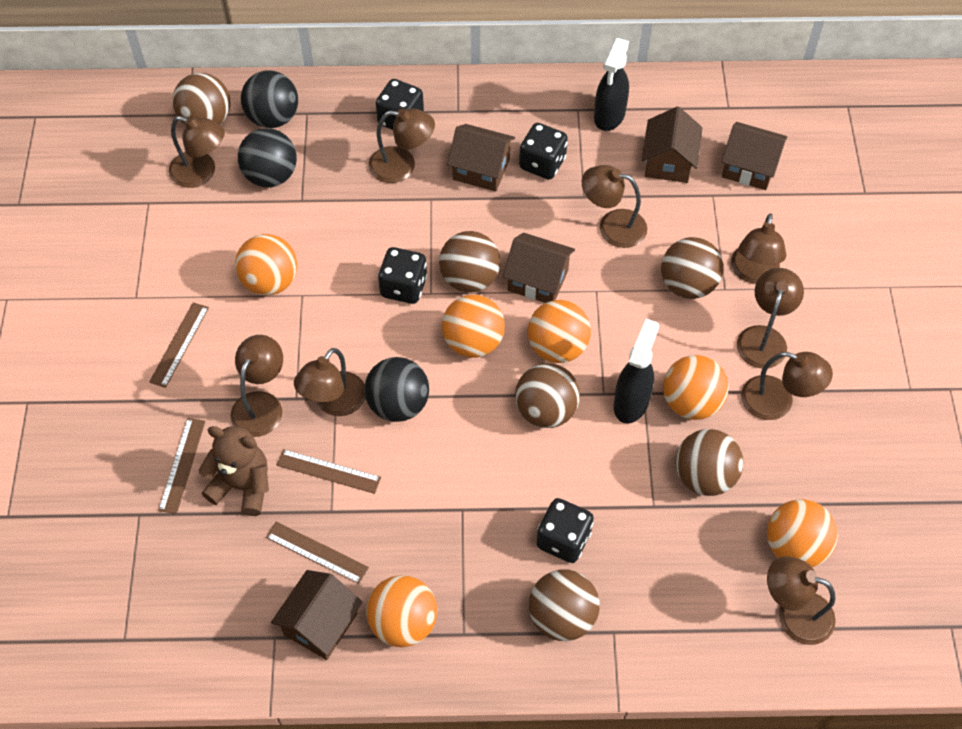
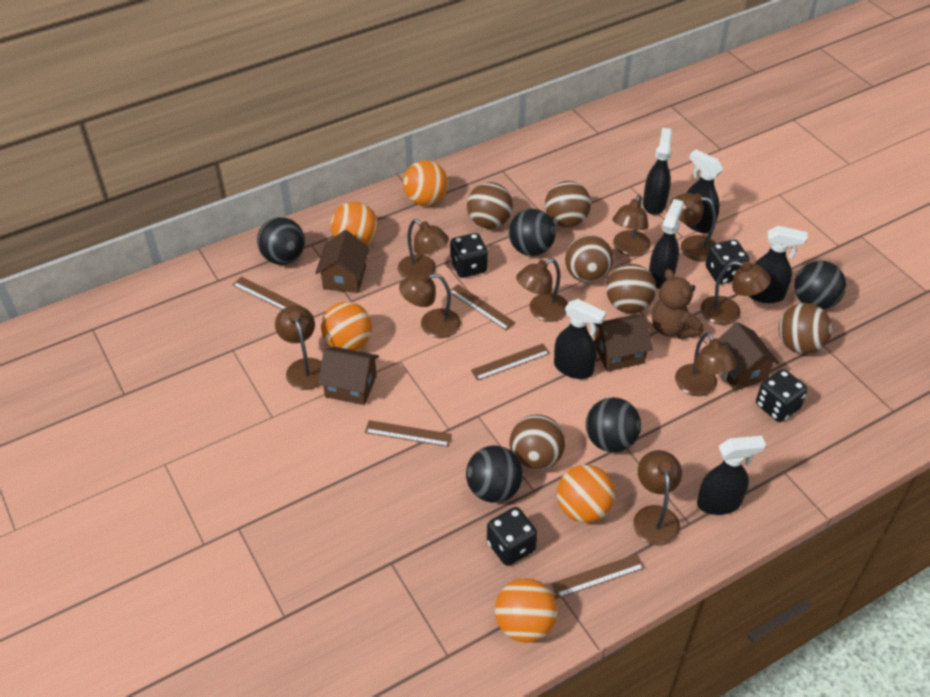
black ball: 3 -> 5
black spray bottle: 2 -> 6
brown house: 5 -> 4
brown ruler: 4 -> 5
orange ball: 6 -> 5

